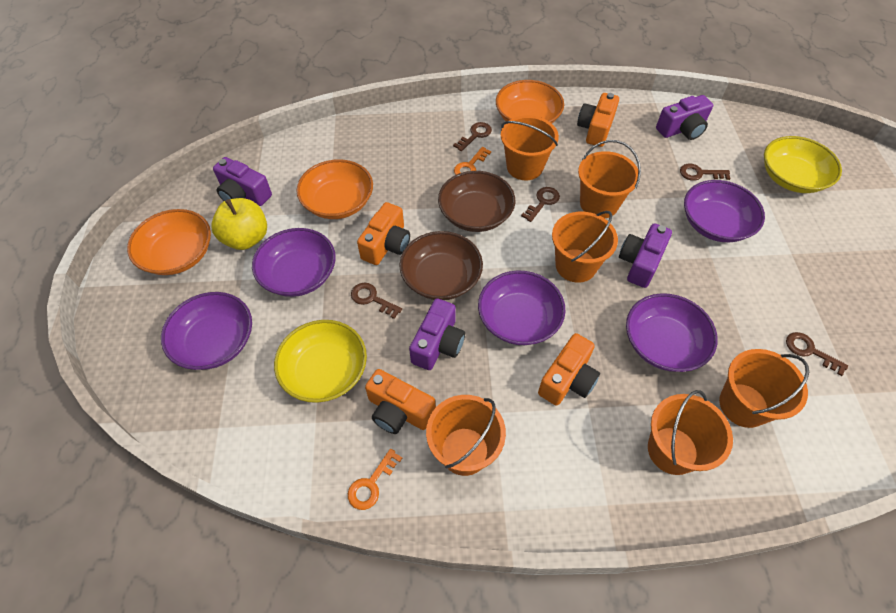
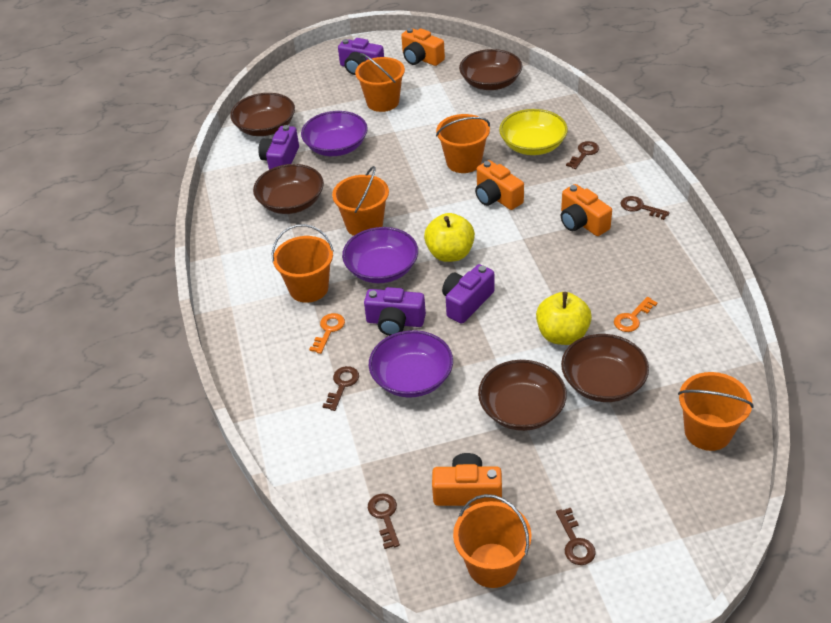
brown bowl: 2 -> 5
orange bowl: 3 -> 0
purple bowl: 5 -> 3
yellow apple: 1 -> 2
yellow bowl: 2 -> 1

